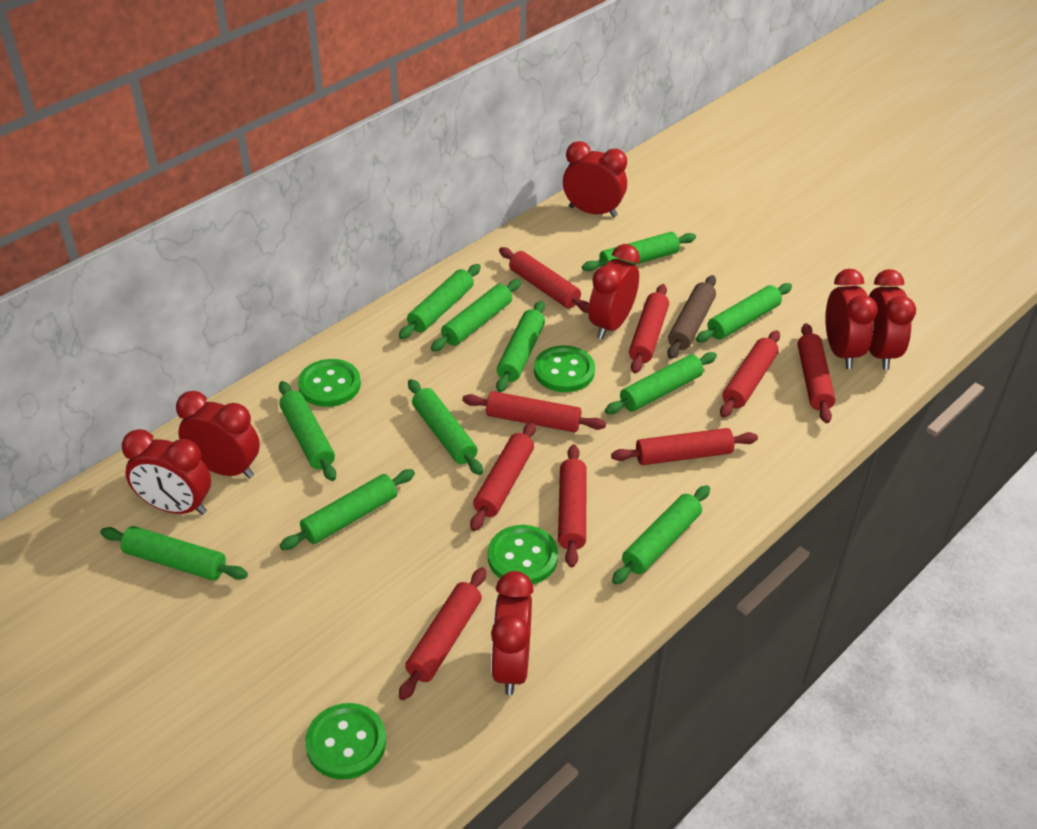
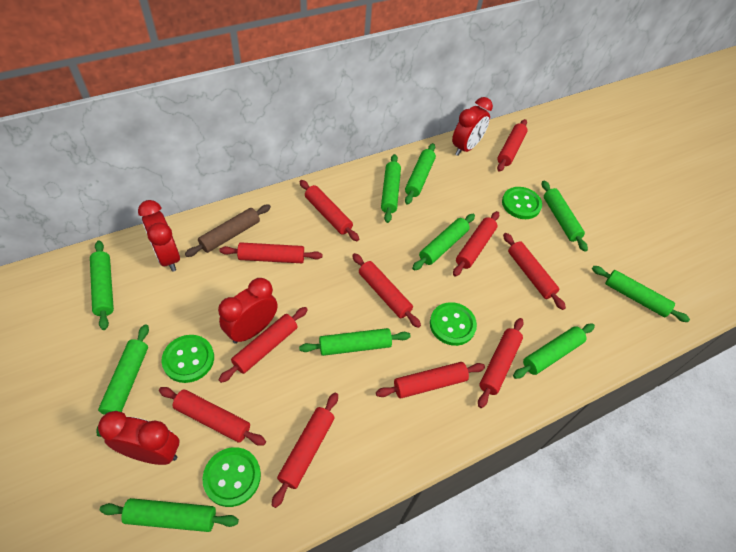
green rolling pin: 11 -> 10
red clock: 7 -> 4
red rolling pin: 9 -> 11

